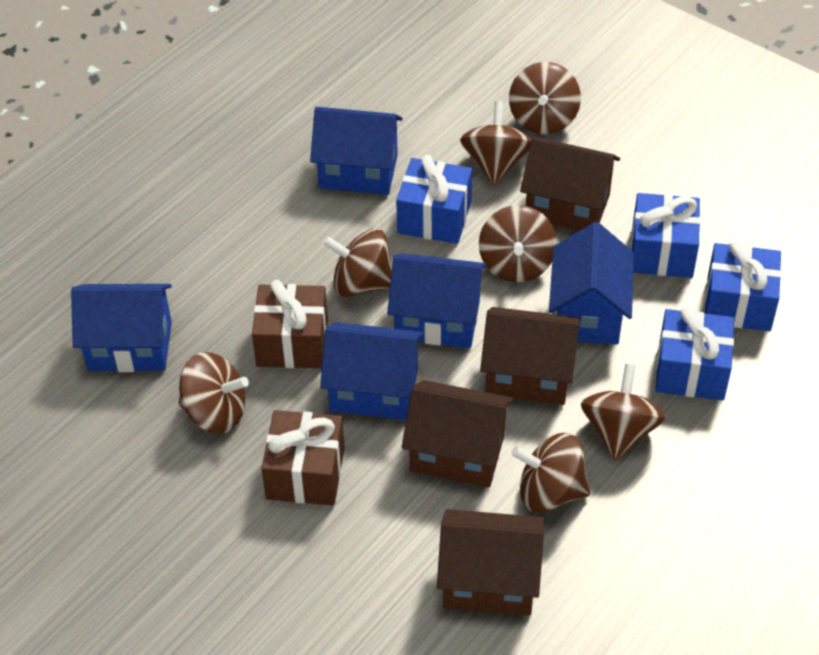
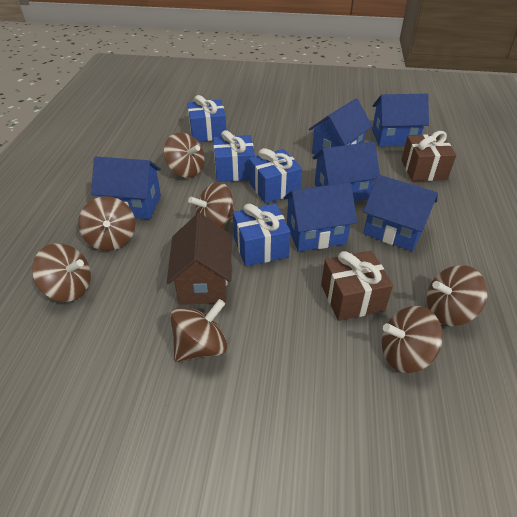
blue house: 5 -> 6
brown house: 4 -> 1

